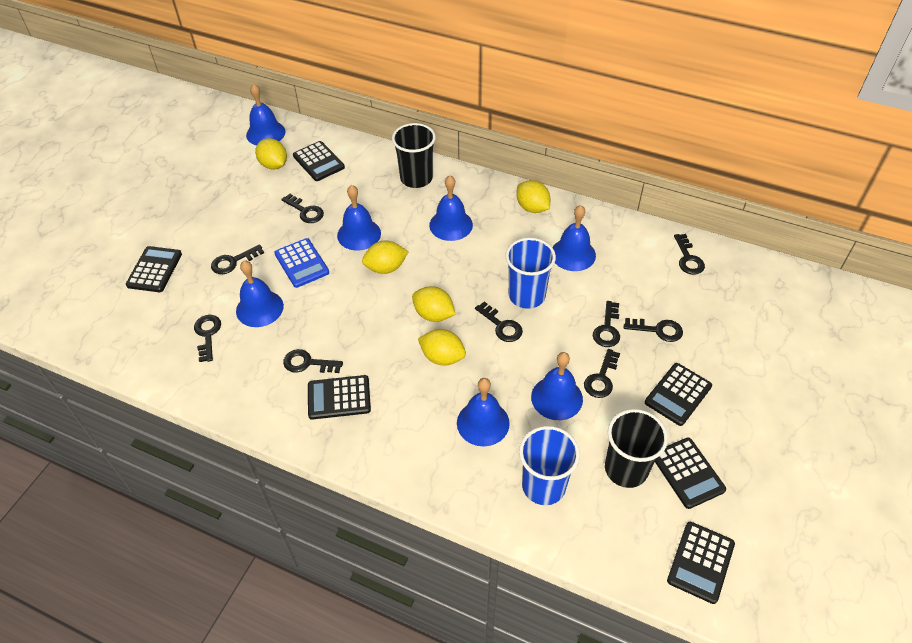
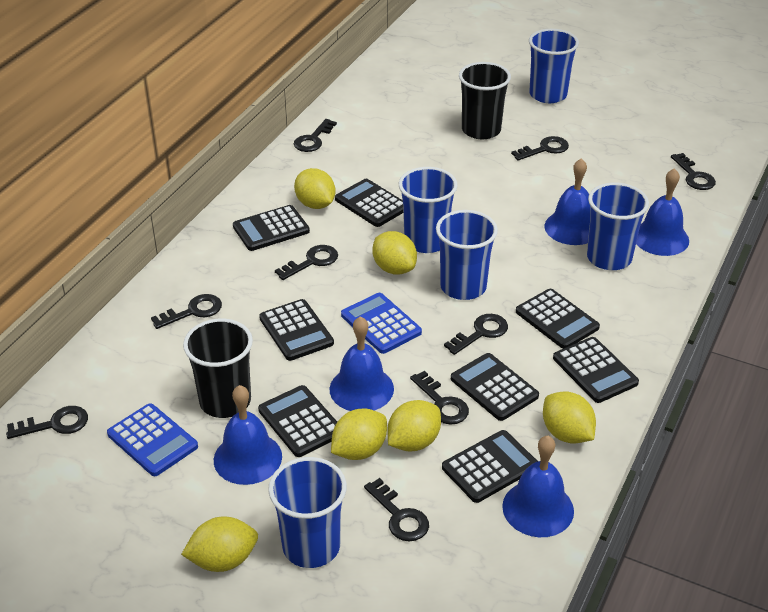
black calculator: 6 -> 8
blue bell: 7 -> 5
blue calculator: 1 -> 2
blue cup: 2 -> 5
yellow lemon: 5 -> 6

